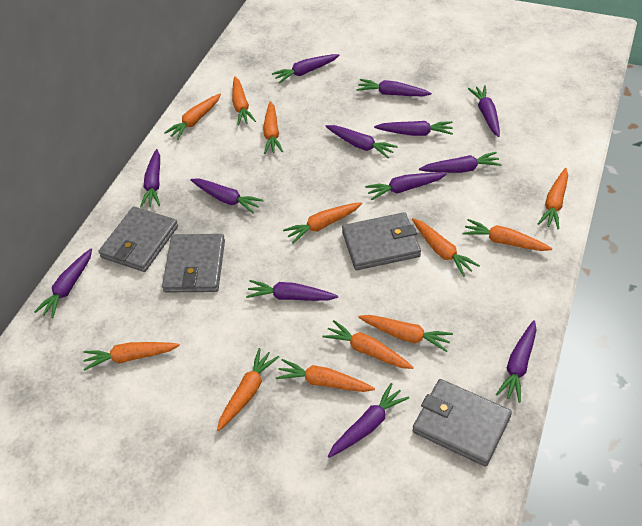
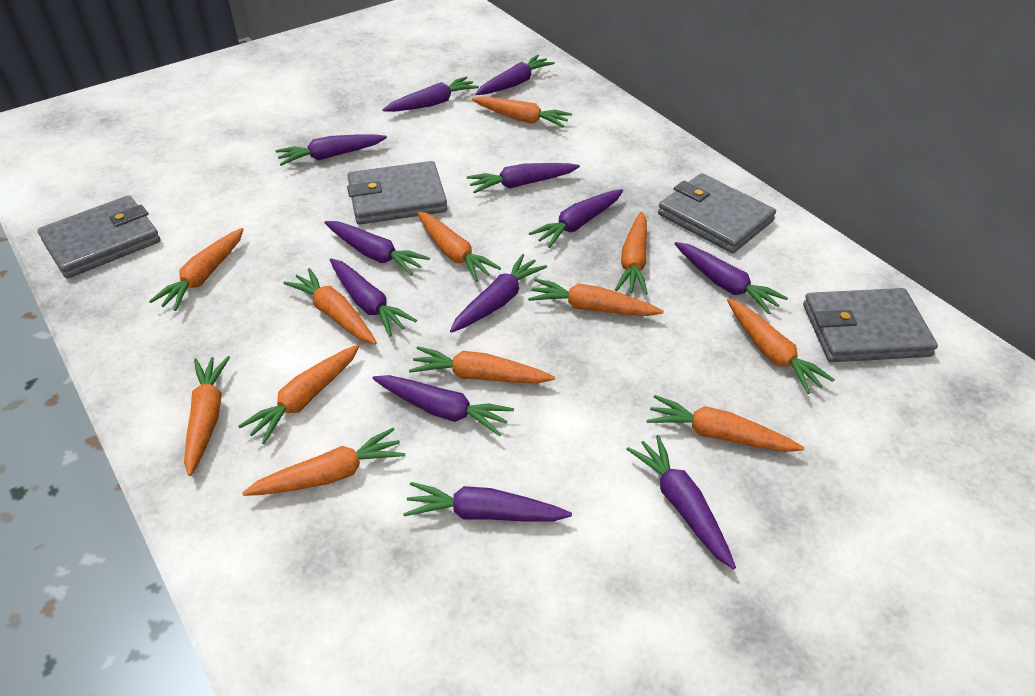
purple carrot: 13 -> 12

